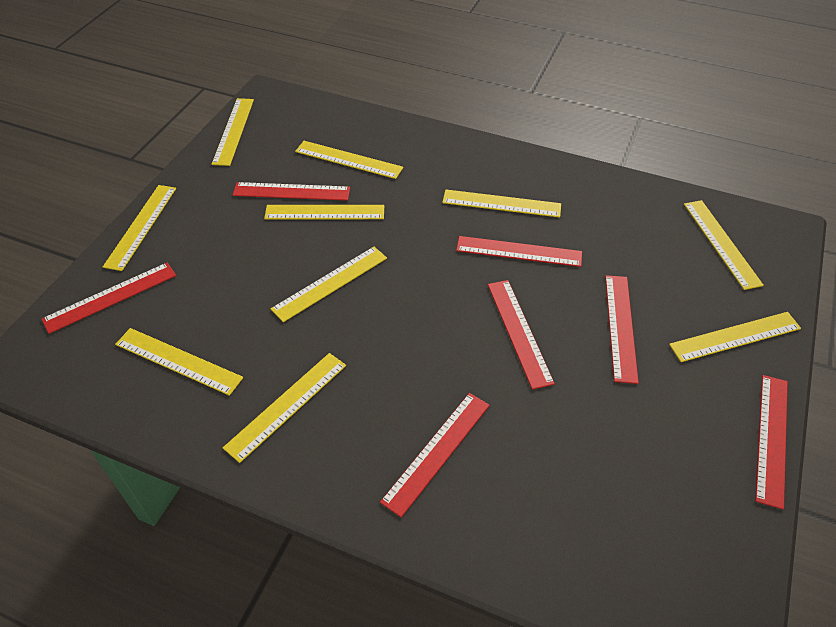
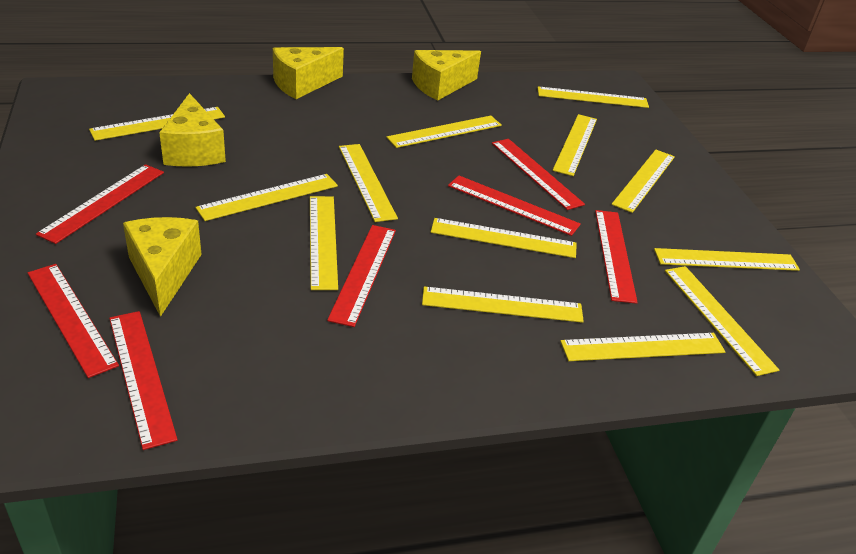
yellow cheese: 0 -> 4
yellow ruler: 10 -> 13

